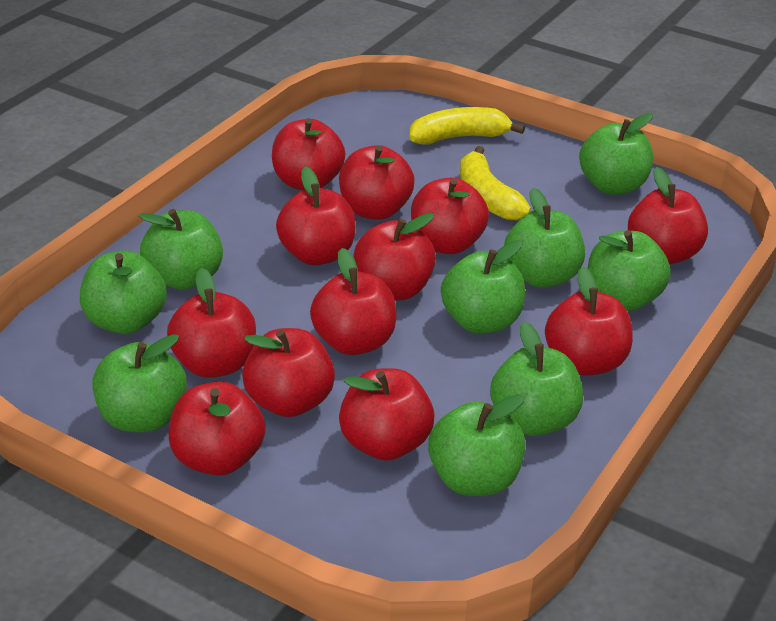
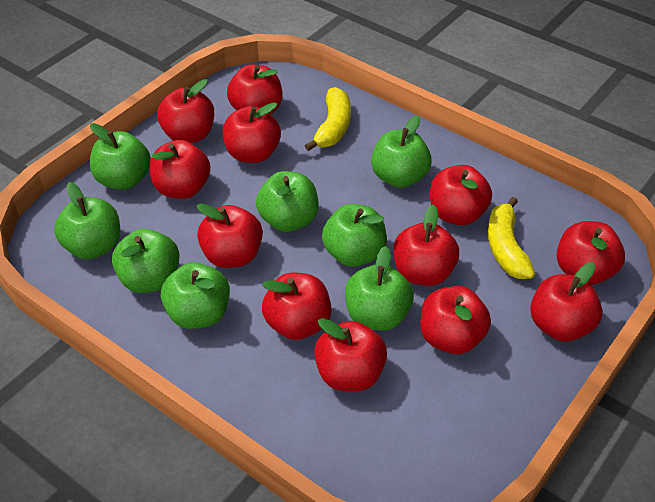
green apple: 9 -> 8

